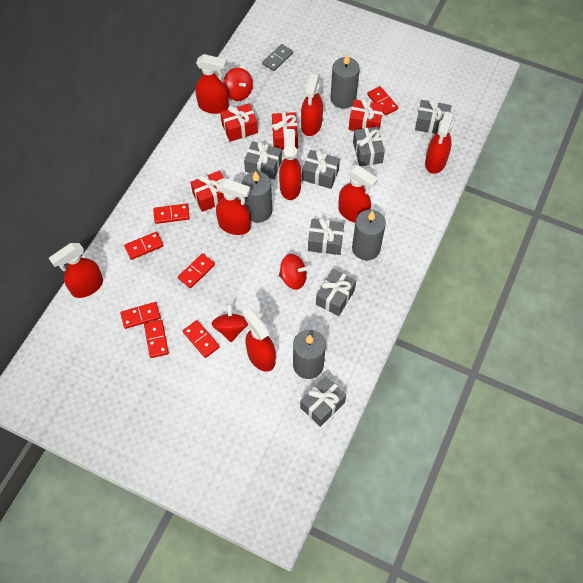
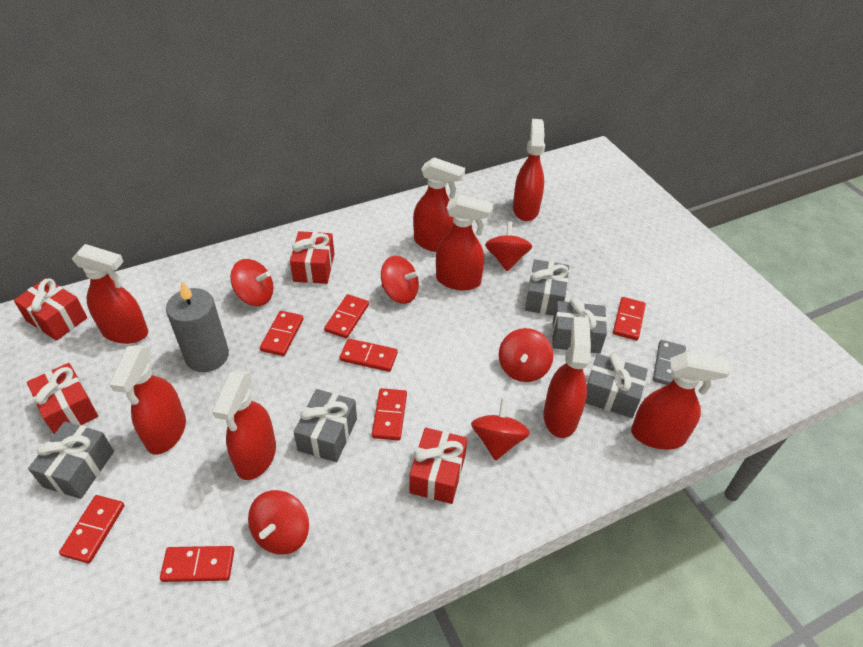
grey candle: 4 -> 1
grey gift: 7 -> 5
red spinning top: 3 -> 6

